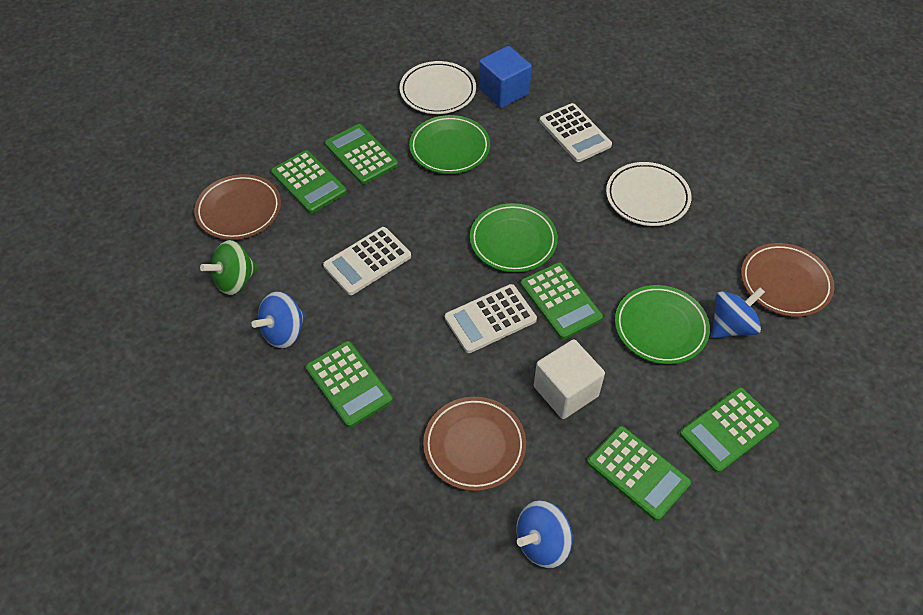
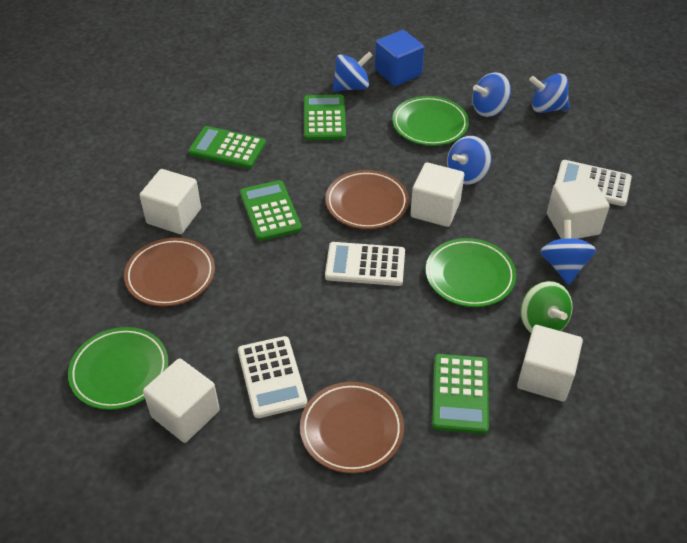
blue spinning top: 3 -> 5
green calculator: 6 -> 4
white cube: 1 -> 5
white plate: 2 -> 0

